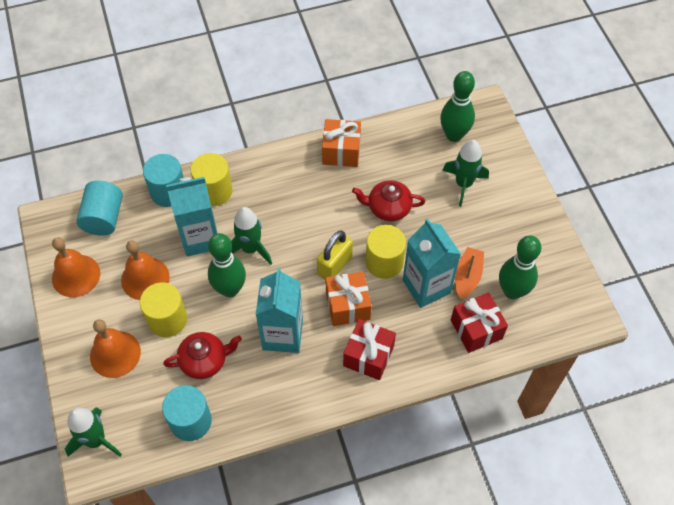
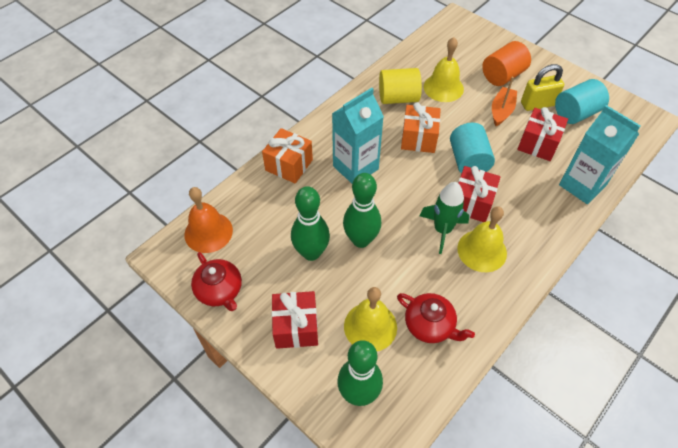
green rocket: 3 -> 1
orange bell: 3 -> 1
orange cylinder: 0 -> 1
red gift: 2 -> 3
turquoise carton: 3 -> 2
turquoise cylinder: 3 -> 2
yellow bell: 0 -> 3
yellow cylinder: 3 -> 1

